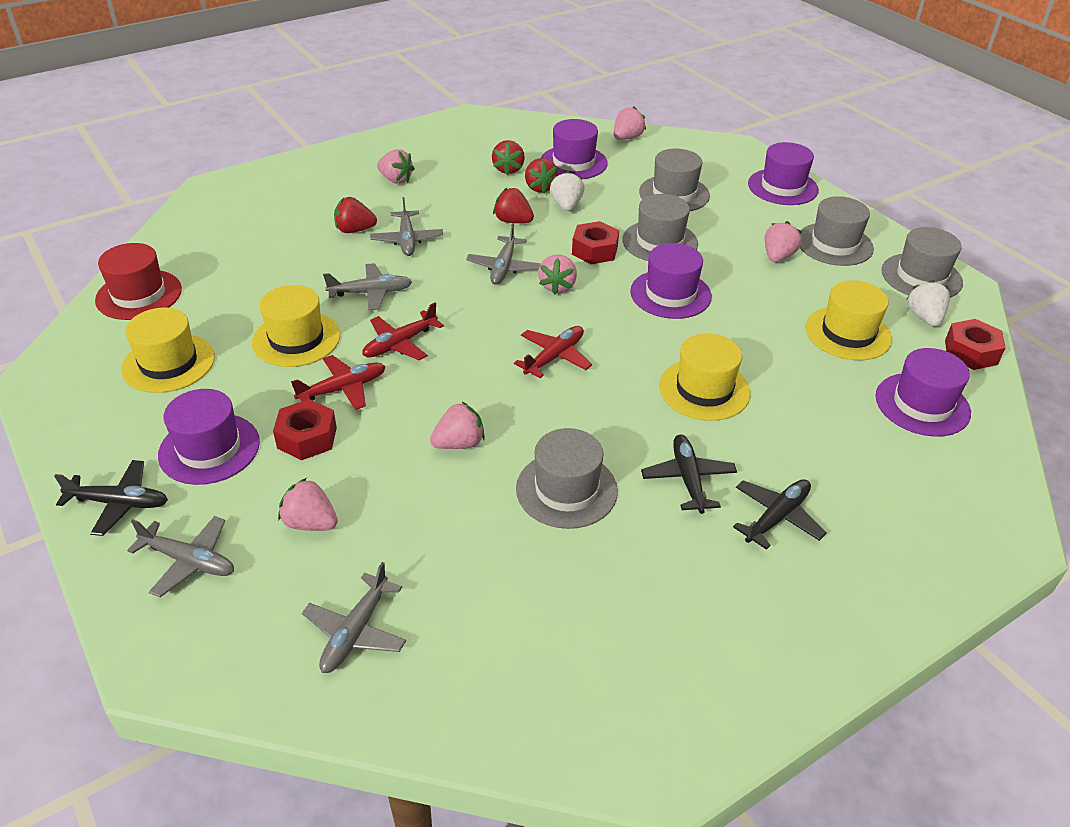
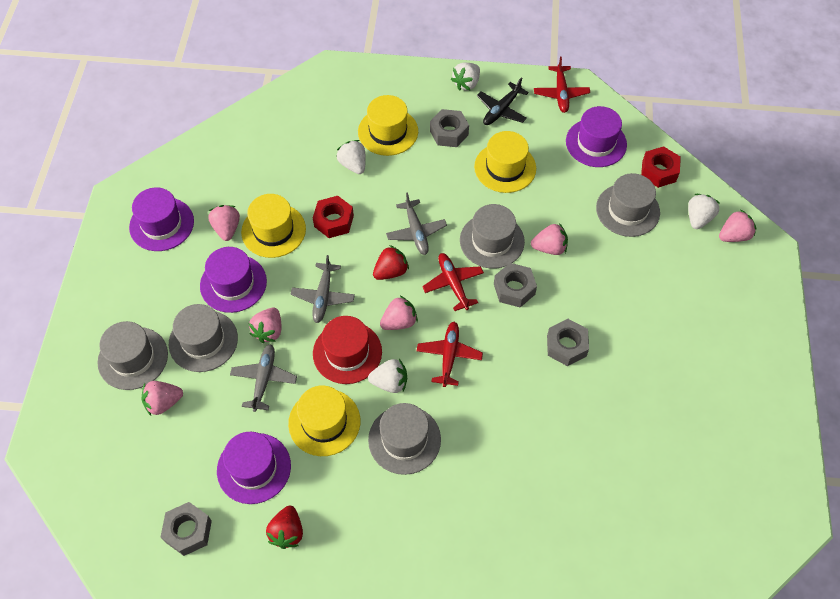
black plane: 3 -> 1
grey nut: 0 -> 4
grey plane: 5 -> 3
purple hat: 5 -> 4
red nut: 3 -> 2
red strawberry: 4 -> 2
white strawberry: 2 -> 4

